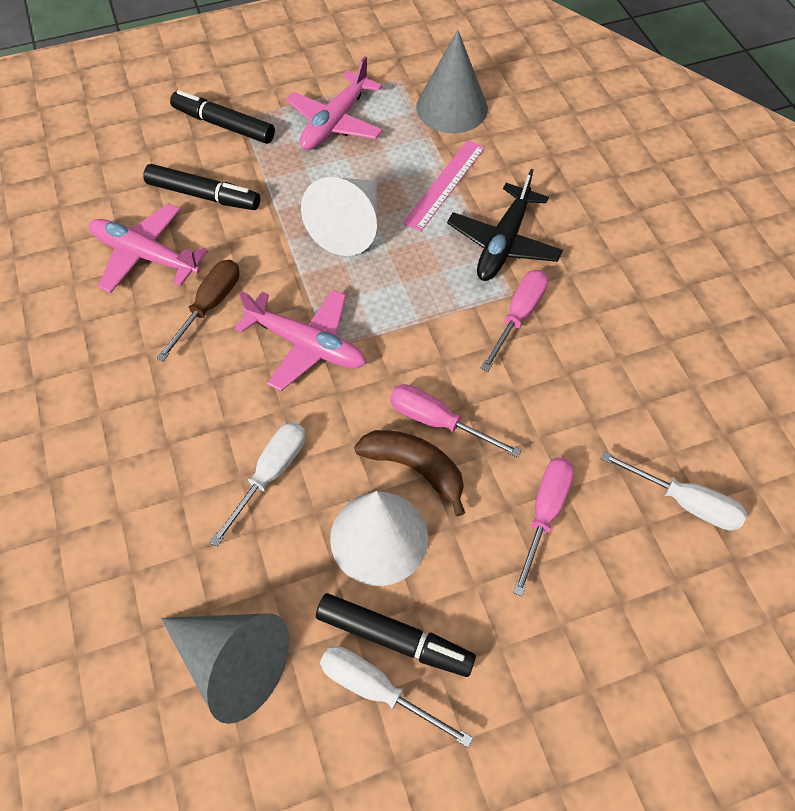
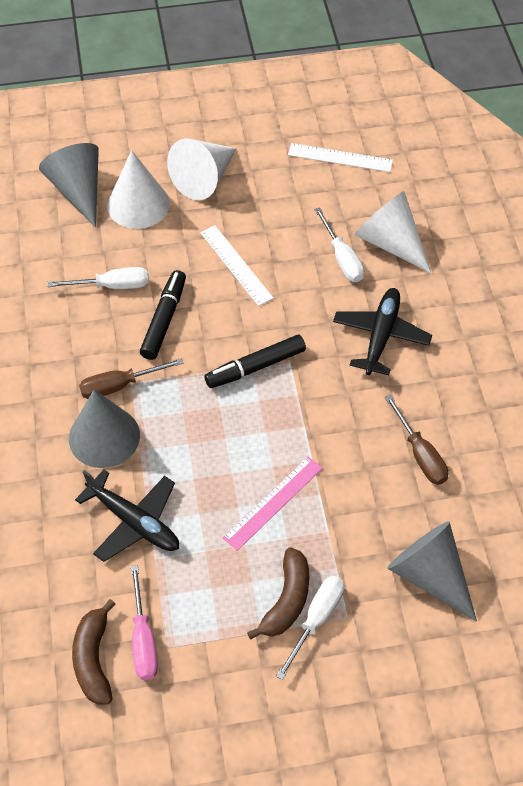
black marker: 3 -> 2
black plane: 1 -> 2
brown banana: 1 -> 2
brown screwdriver: 1 -> 2
grey cone: 2 -> 3
pink plane: 3 -> 0
pink screwdriver: 3 -> 1
white cone: 2 -> 3
white ruler: 0 -> 2

